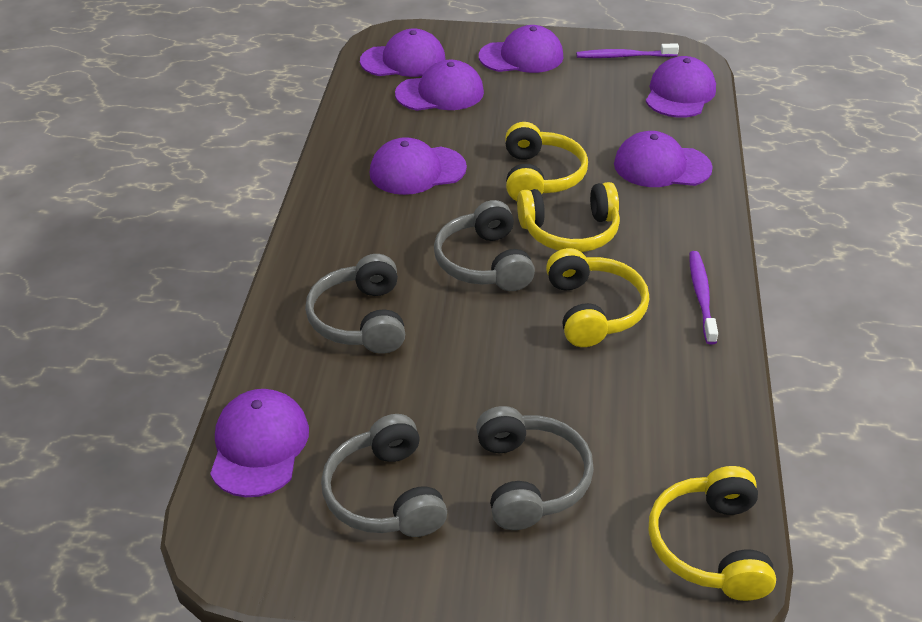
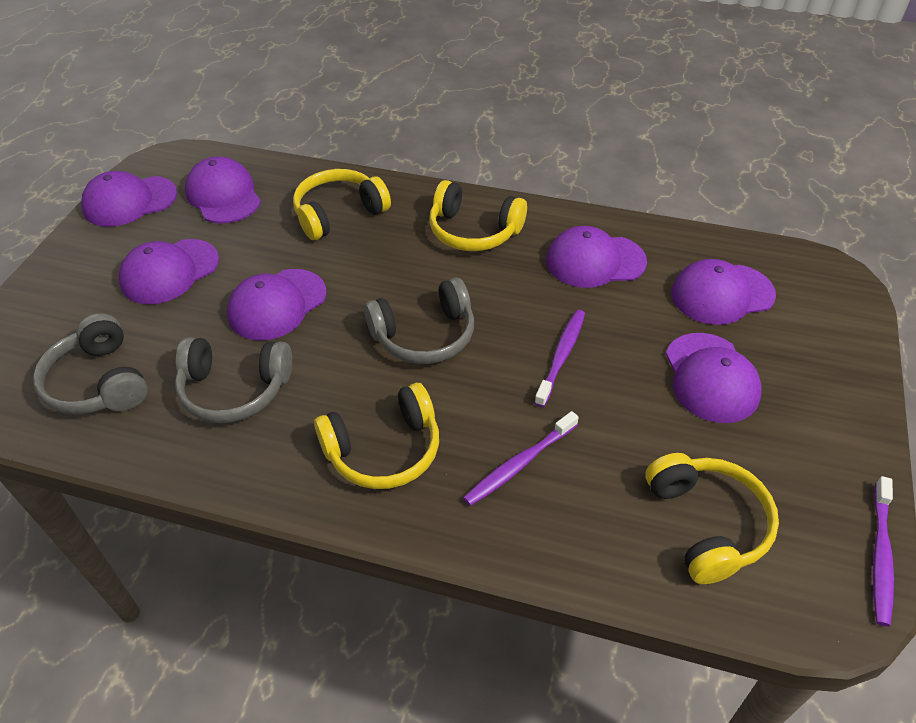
grey headphones: 4 -> 3
purple toothbrush: 2 -> 3

